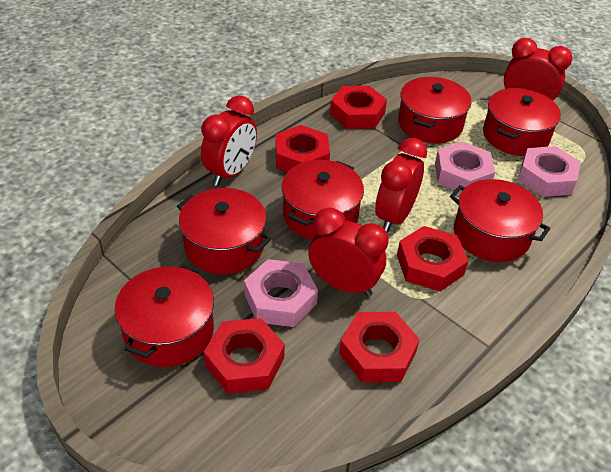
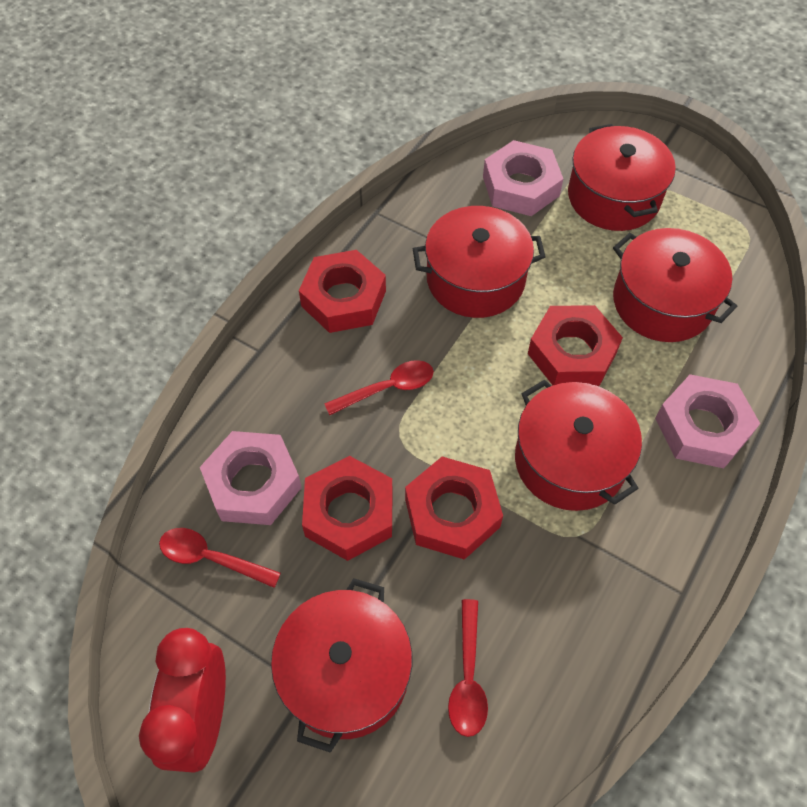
red clock: 4 -> 1
red nut: 5 -> 4
red pot: 6 -> 5
red spoon: 0 -> 3

